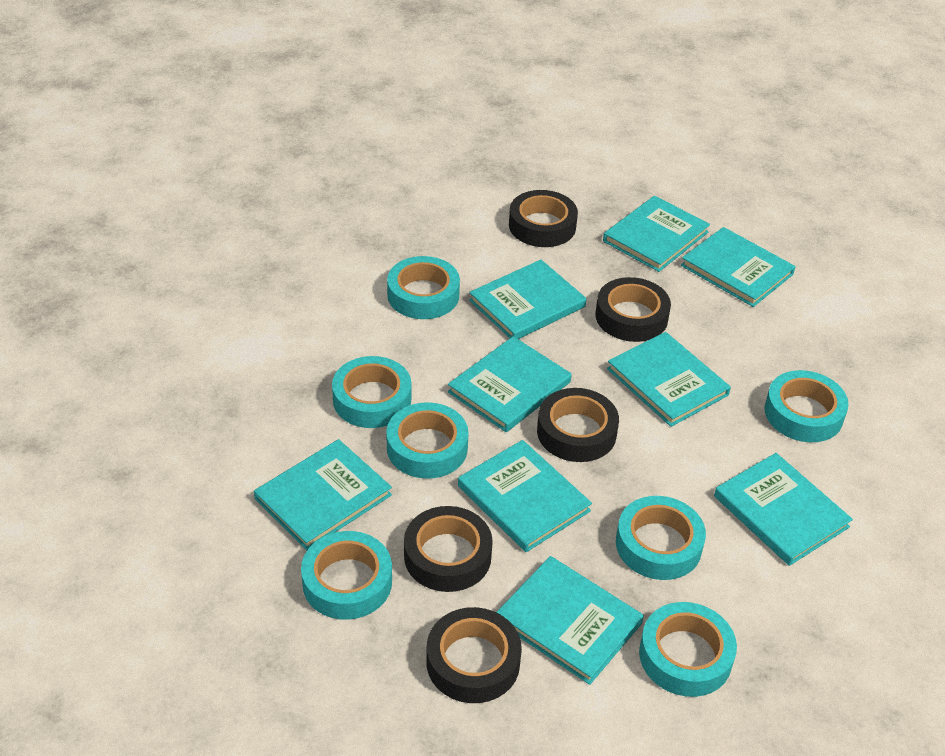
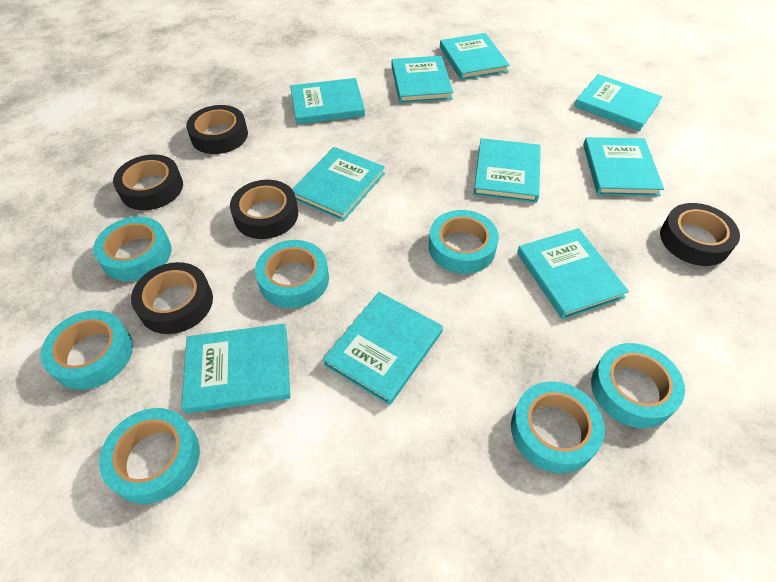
turquoise book: 9 -> 10

